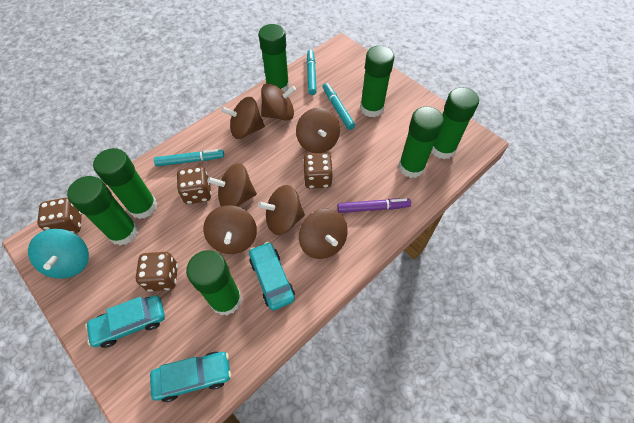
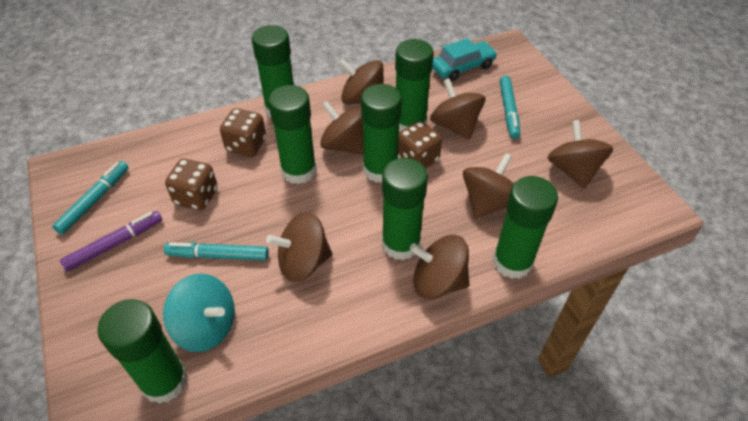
brown dice: 4 -> 3
turquoise car: 3 -> 1

